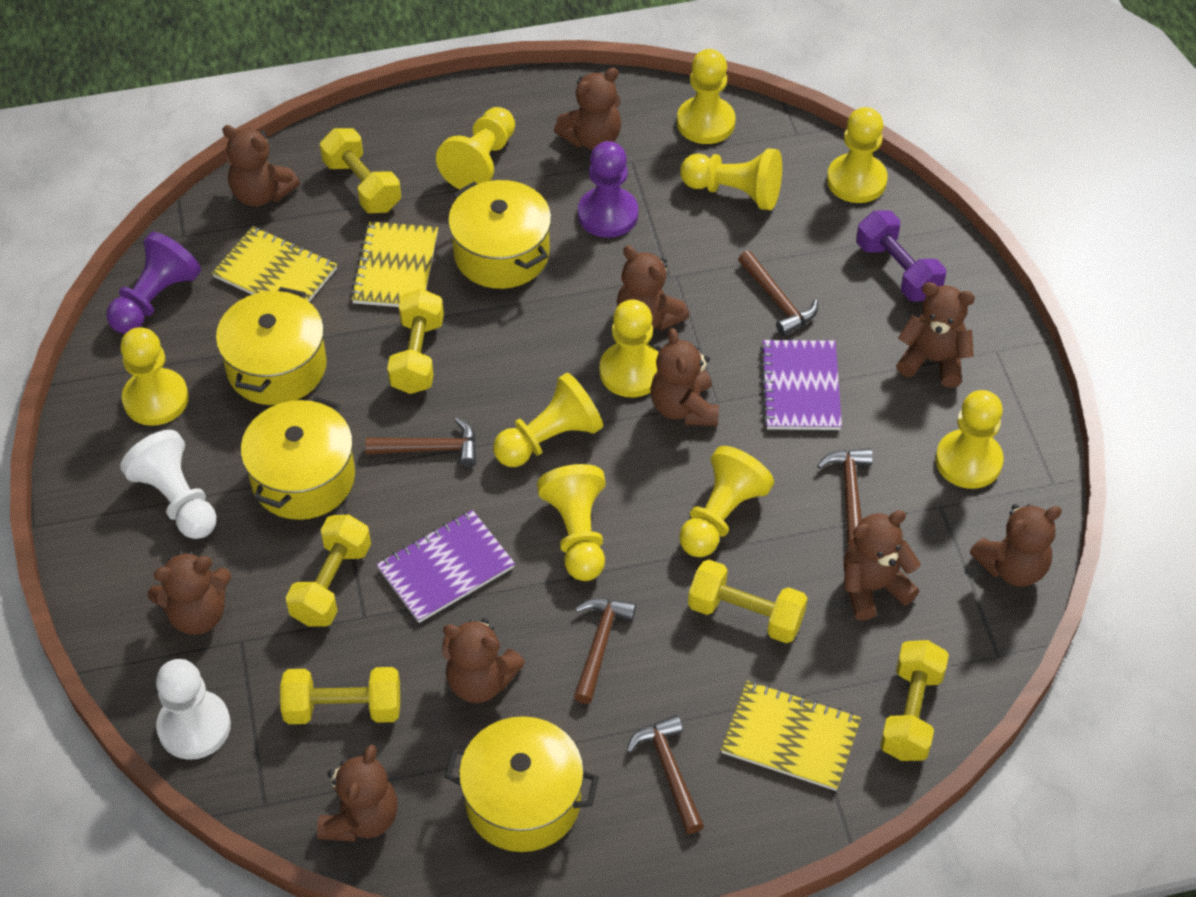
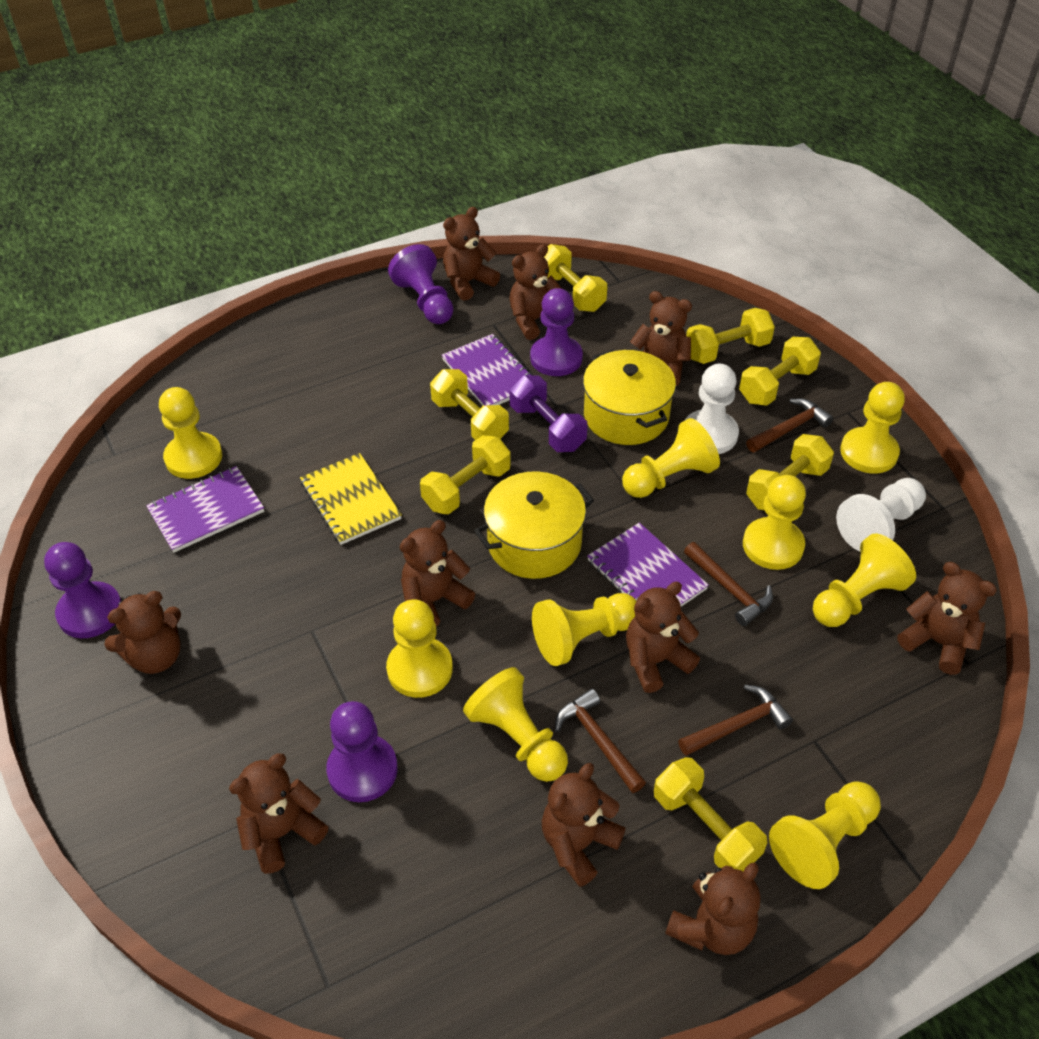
brown hammer: 5 -> 4
purple notebook: 2 -> 3
purple pawn: 2 -> 4
yellow dumbbell: 6 -> 7
yellow notebook: 3 -> 1
yellow pawn: 10 -> 9
yellow pot: 4 -> 2

